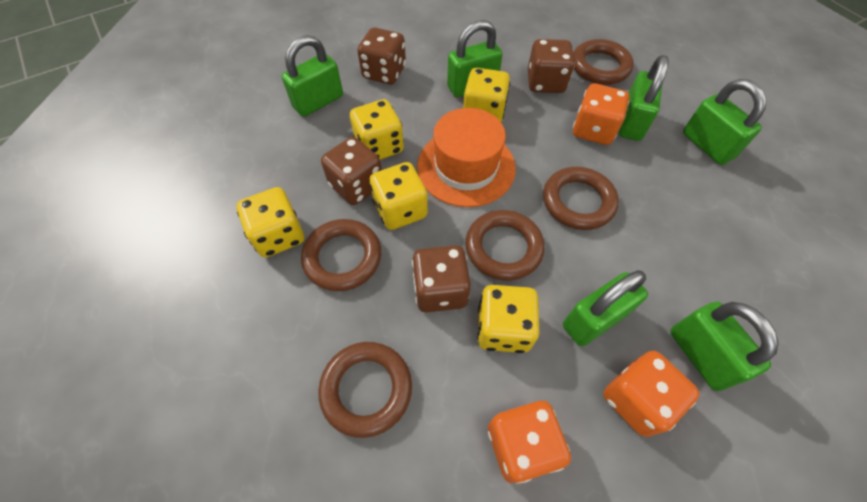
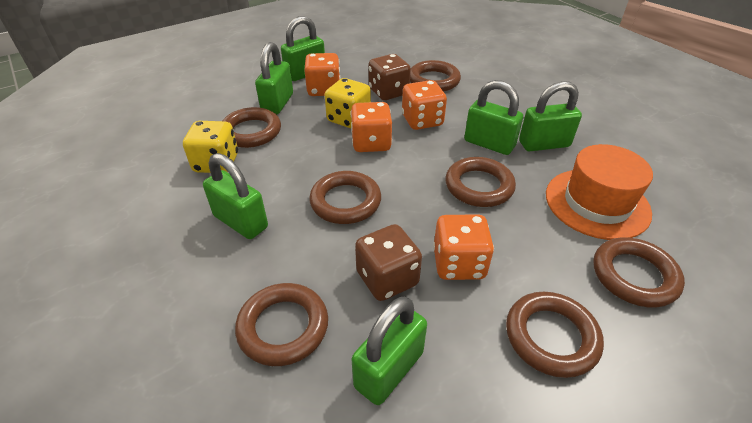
brown dice: 4 -> 2
brown ring: 5 -> 7
orange dice: 3 -> 4
yellow dice: 5 -> 2

